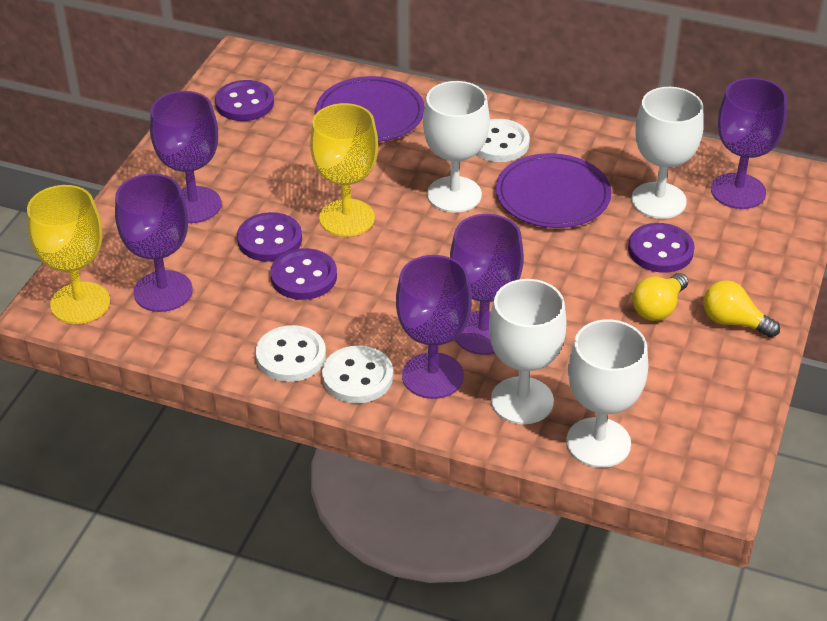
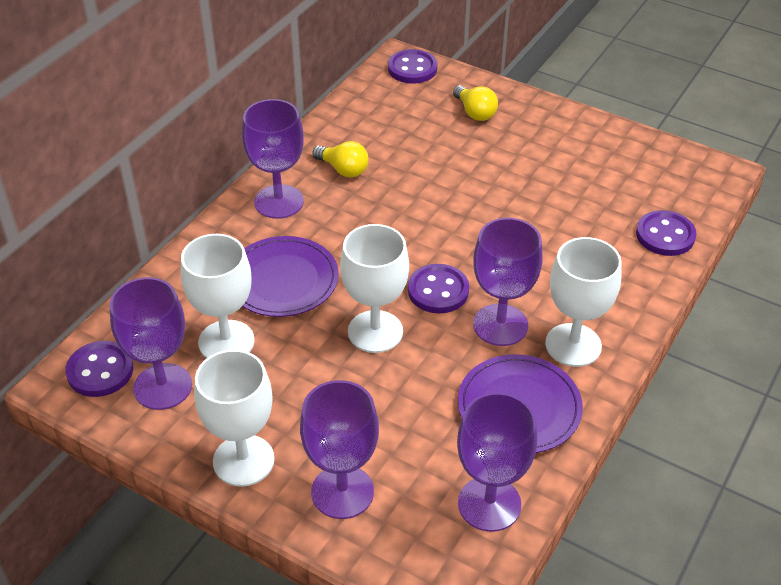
white button: 3 -> 0
yellow goblet: 2 -> 0

